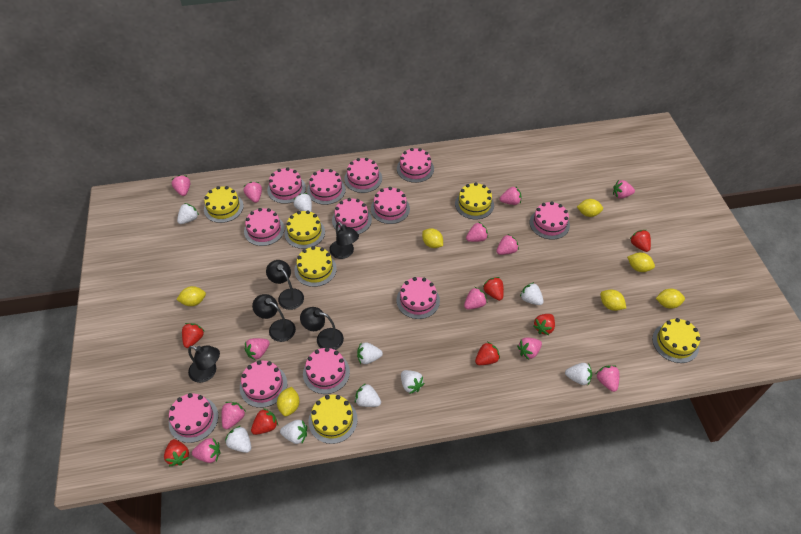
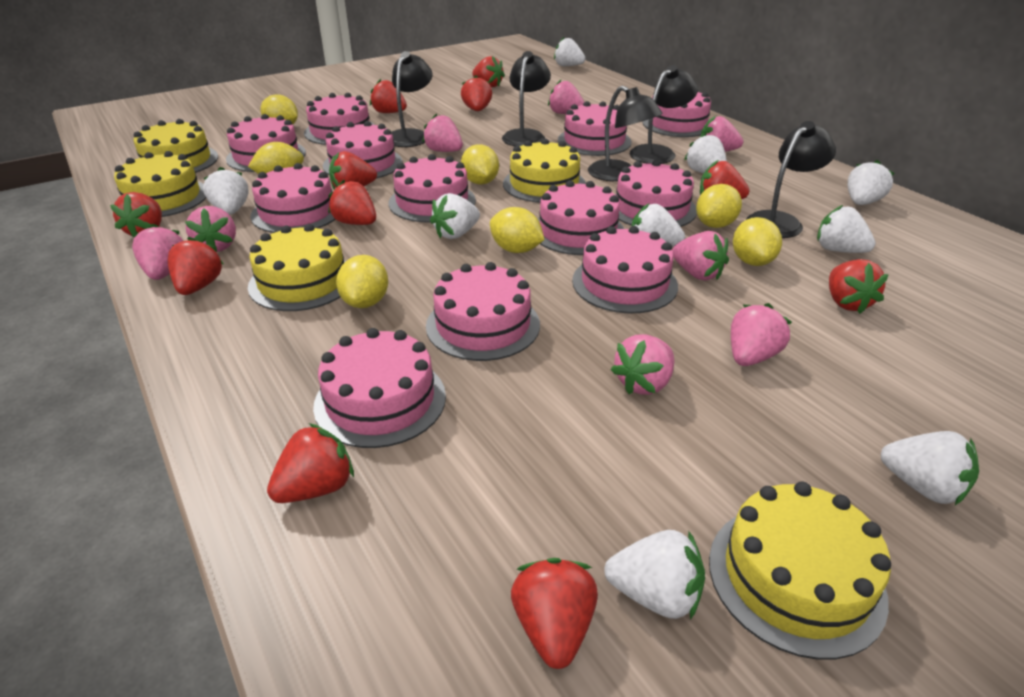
pink strawberry: 12 -> 8
red strawberry: 7 -> 11
yellow cake: 6 -> 5

